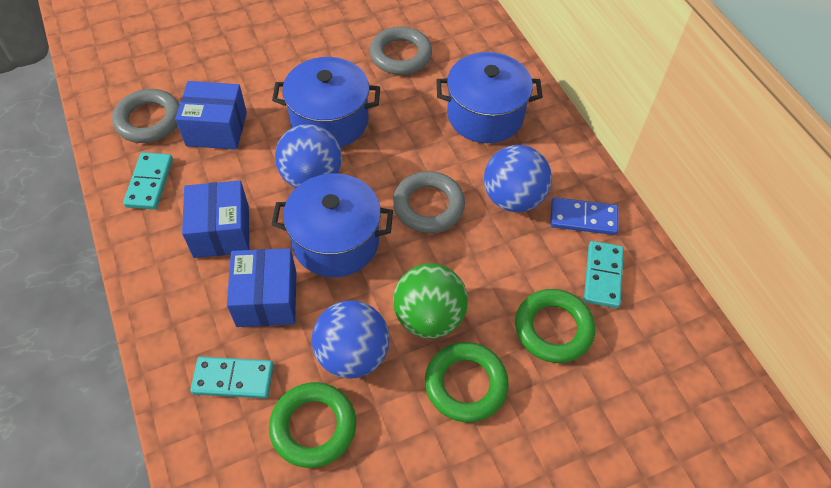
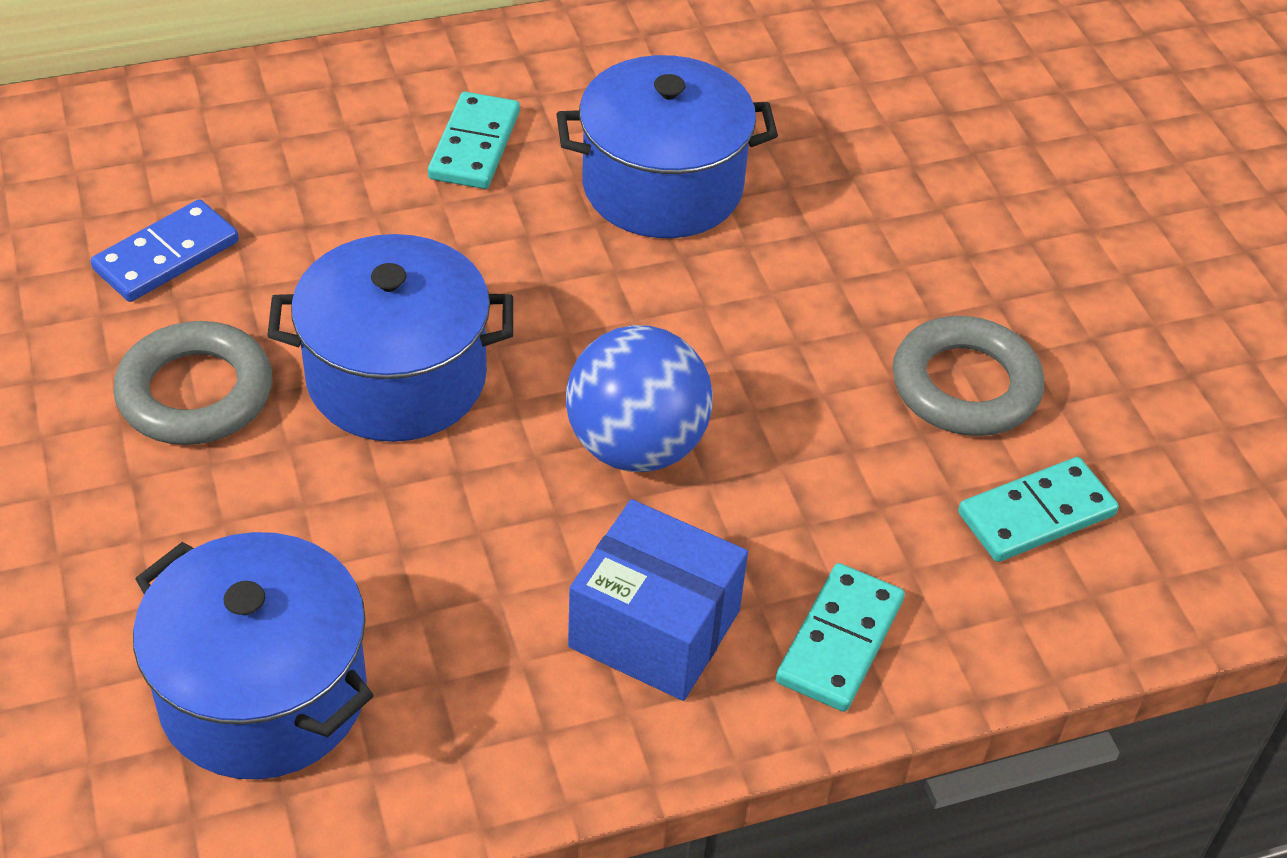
blue ball: 3 -> 1
blue box: 3 -> 1
green ball: 1 -> 0
green ring: 3 -> 0
grey ring: 3 -> 2

